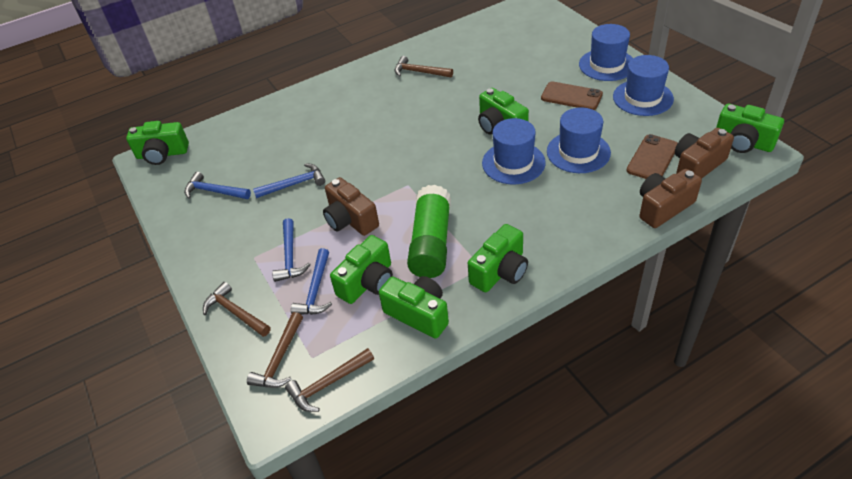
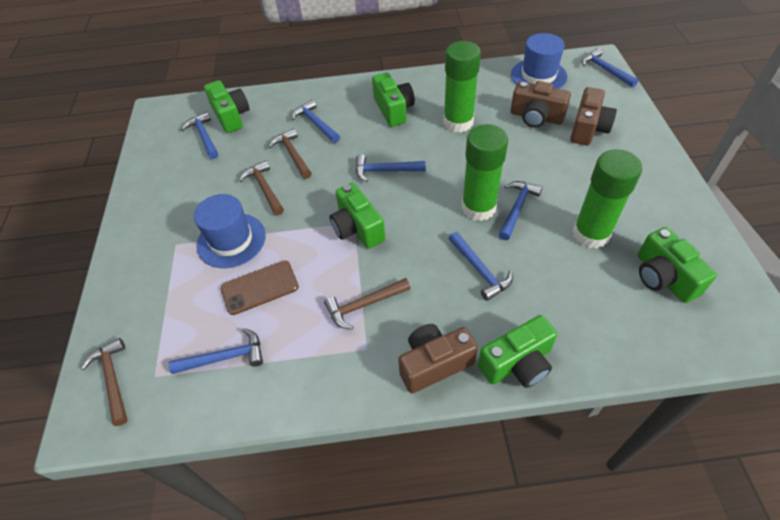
blue hammer: 4 -> 7
blue hat: 4 -> 2
brown phone: 2 -> 1
green camera: 6 -> 5
green glue stick: 1 -> 3

